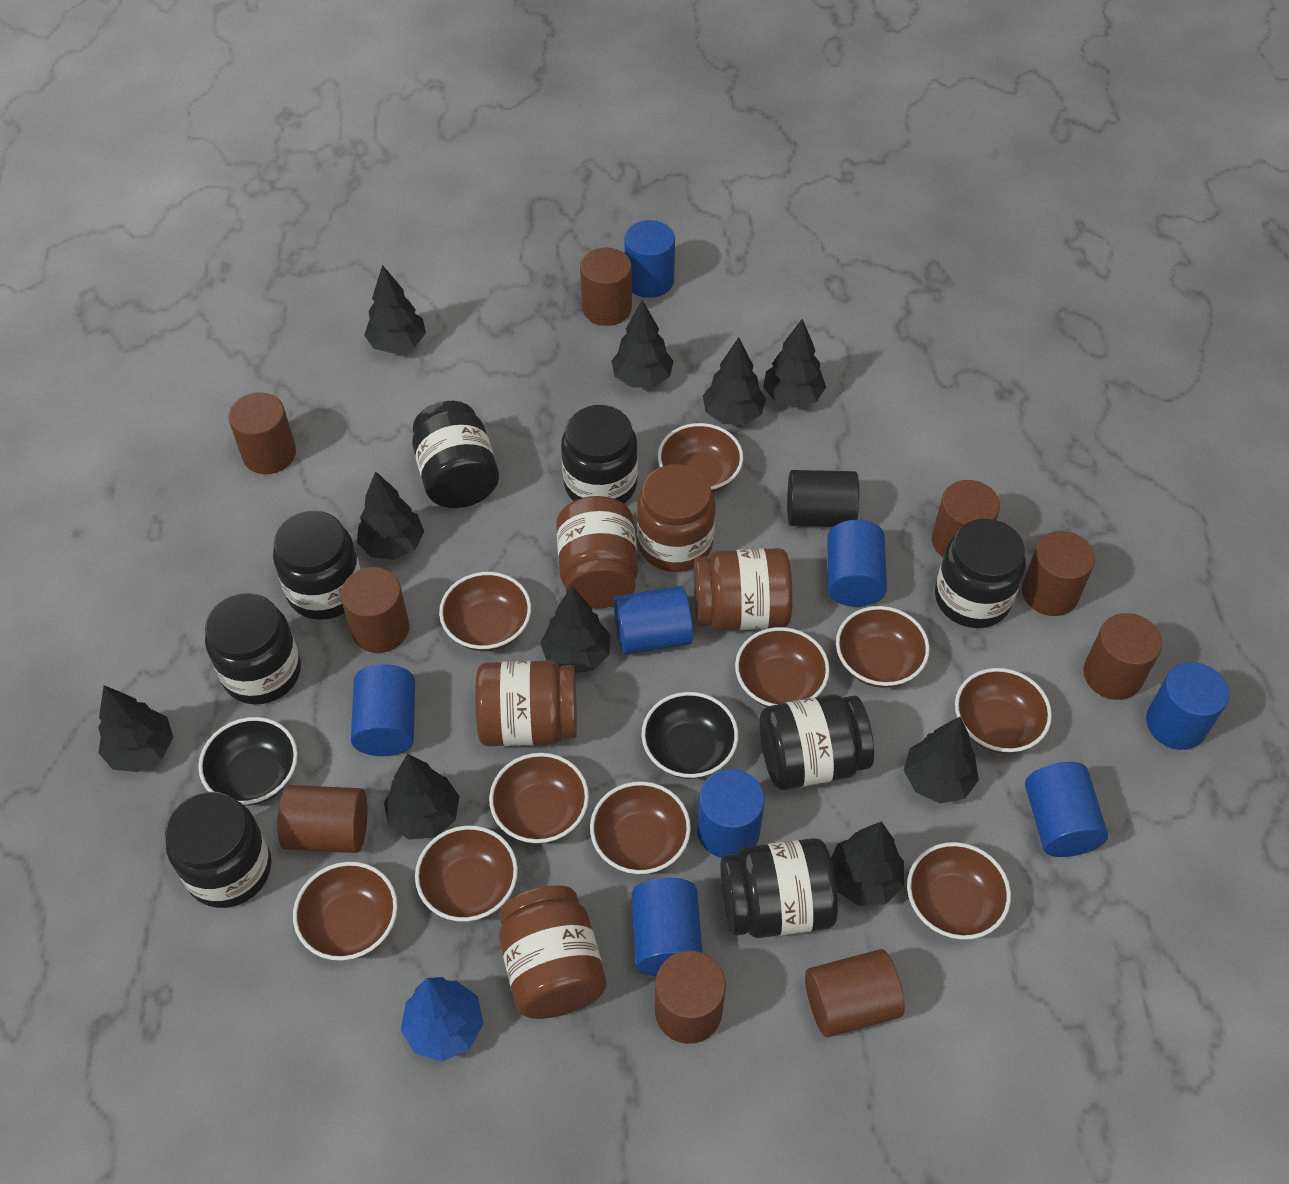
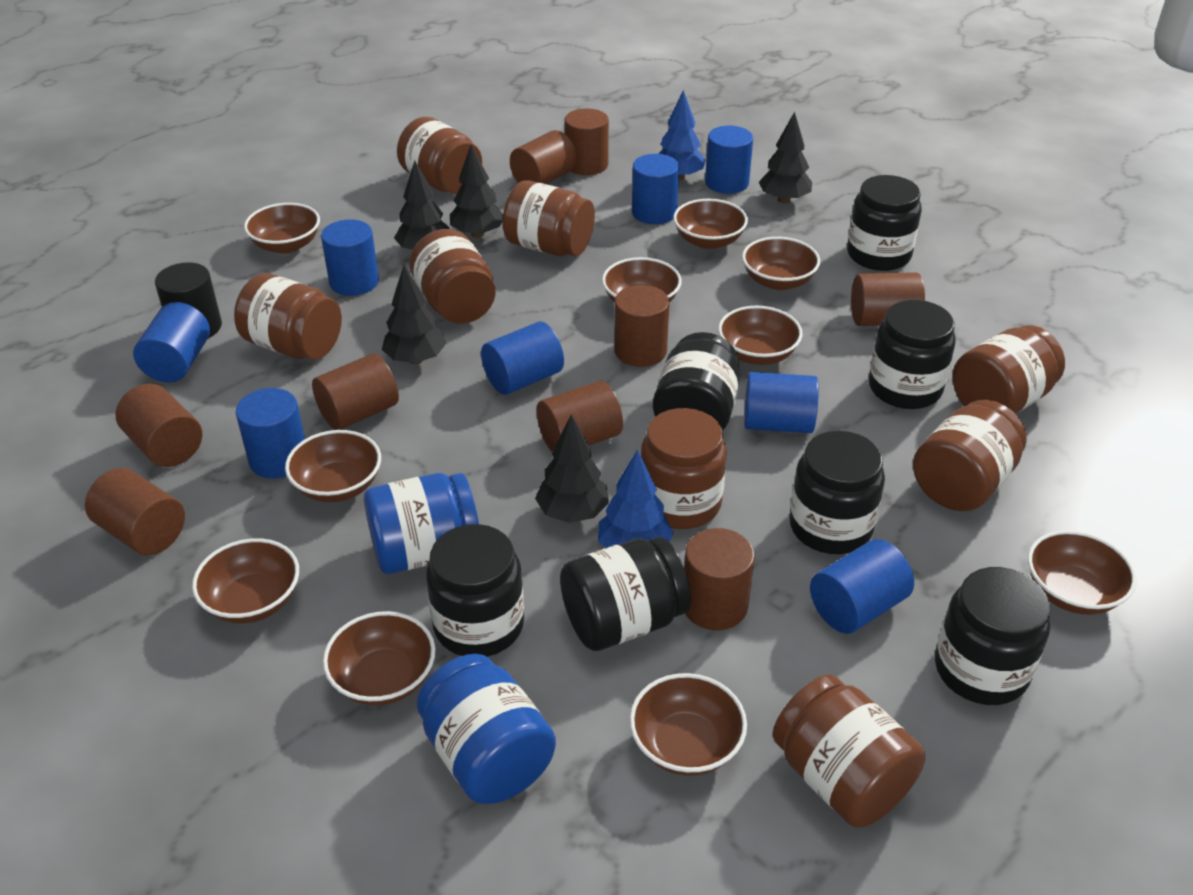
black bowl: 2 -> 0
black jar: 8 -> 7
black tree: 10 -> 5
blue jar: 0 -> 2
blue tree: 1 -> 2
brown jar: 5 -> 8

